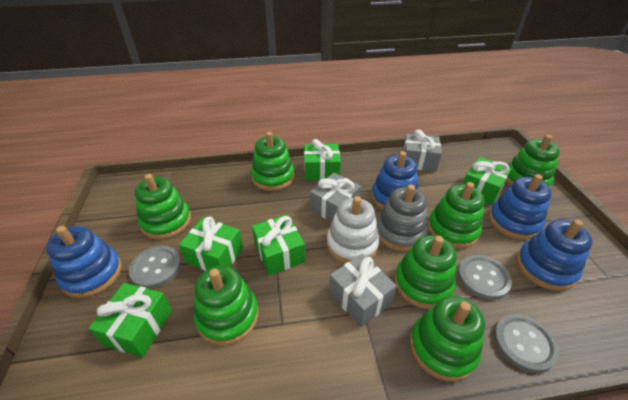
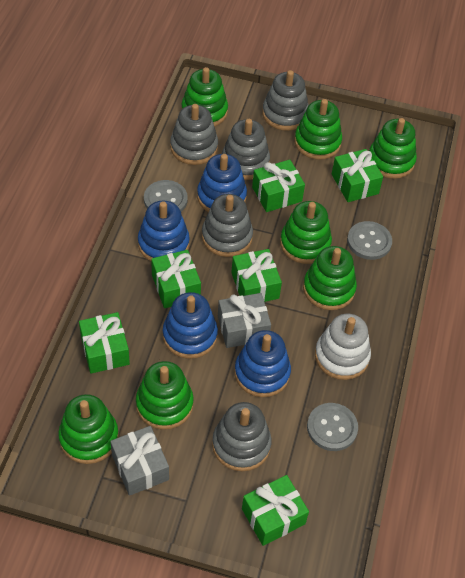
green gift: 5 -> 6
grey gift: 3 -> 2
grey stacking toy: 1 -> 5

